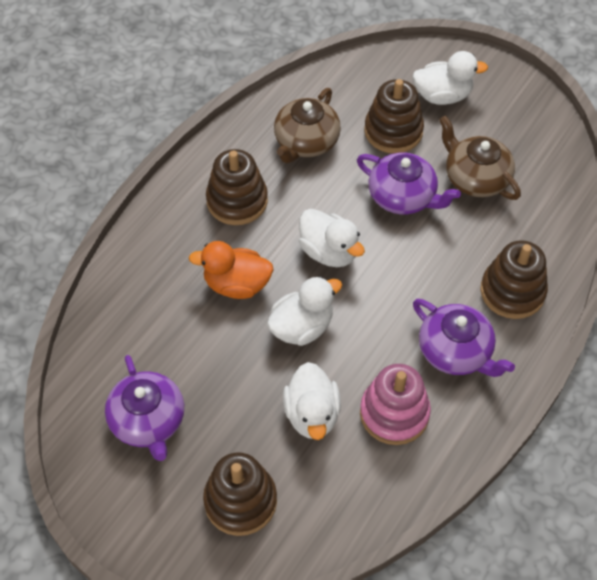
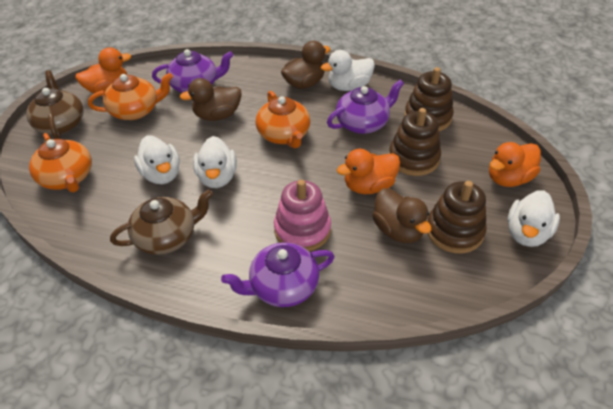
brown duck: 0 -> 3
brown stacking toy: 4 -> 3
orange duck: 1 -> 3
orange teapot: 0 -> 3

